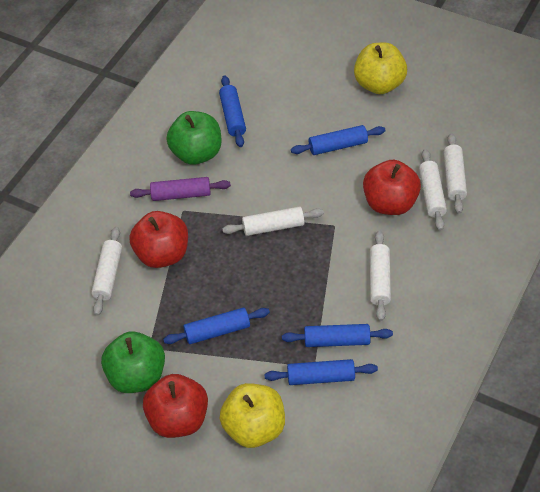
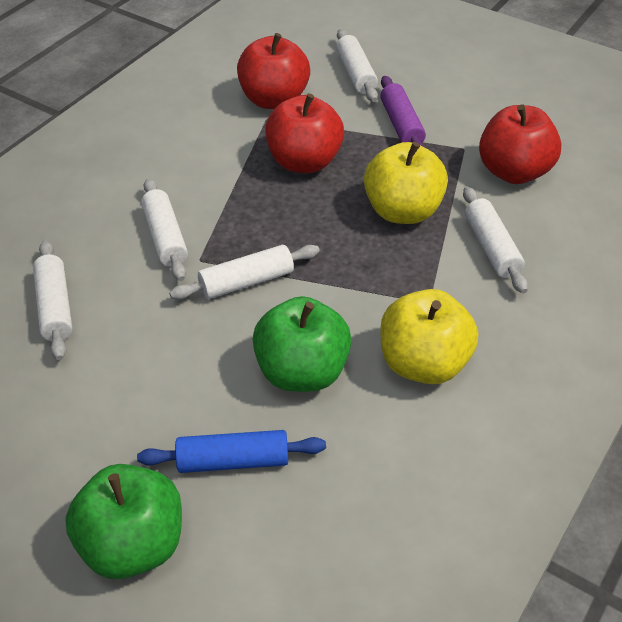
blue rolling pin: 5 -> 1

